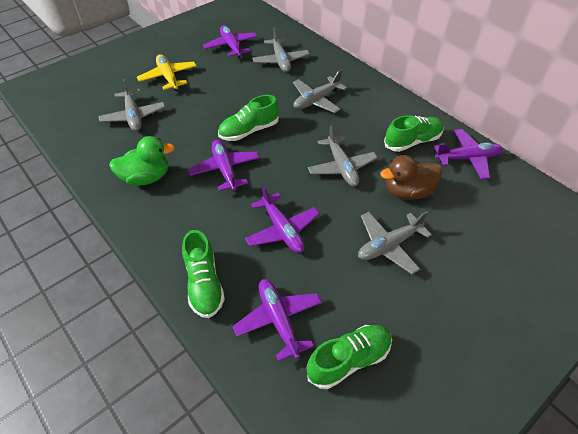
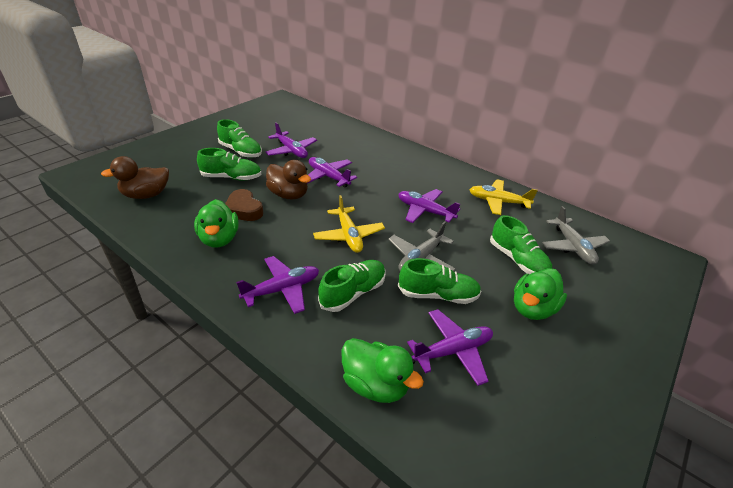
brown duck: 1 -> 2
brown heart: 0 -> 1
green duck: 1 -> 3
green shoe: 4 -> 5
grey plane: 5 -> 2
yellow plane: 1 -> 2

